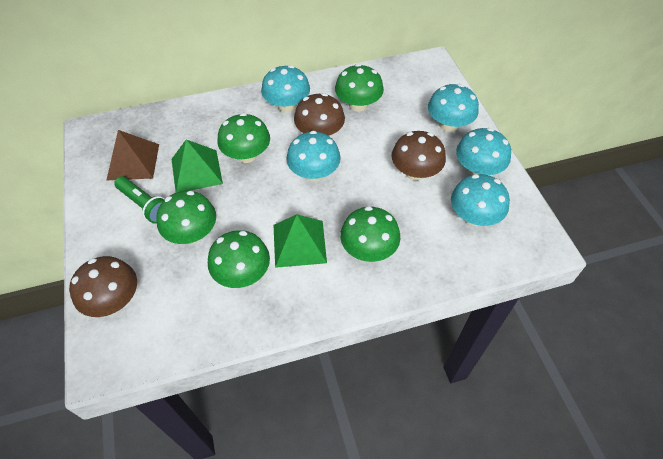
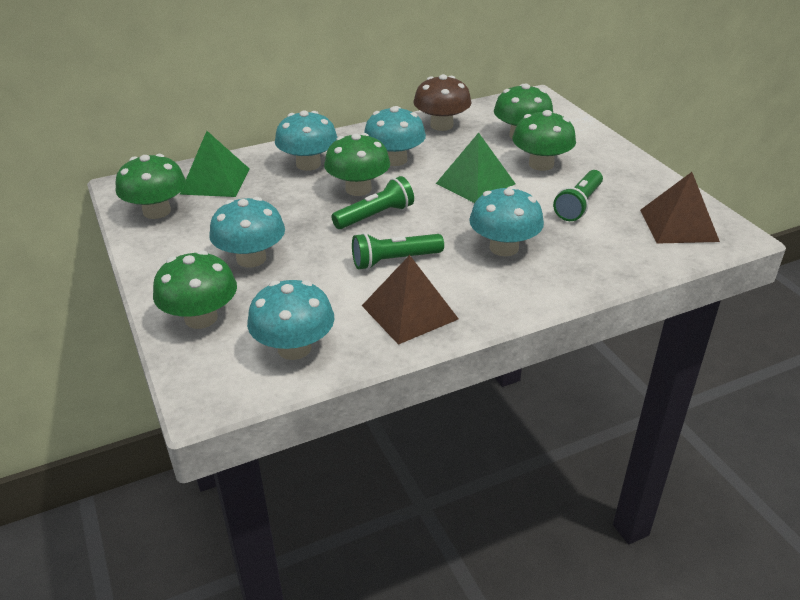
brown mushroom: 3 -> 1
brown pyramid: 1 -> 2
green flashlight: 1 -> 3

